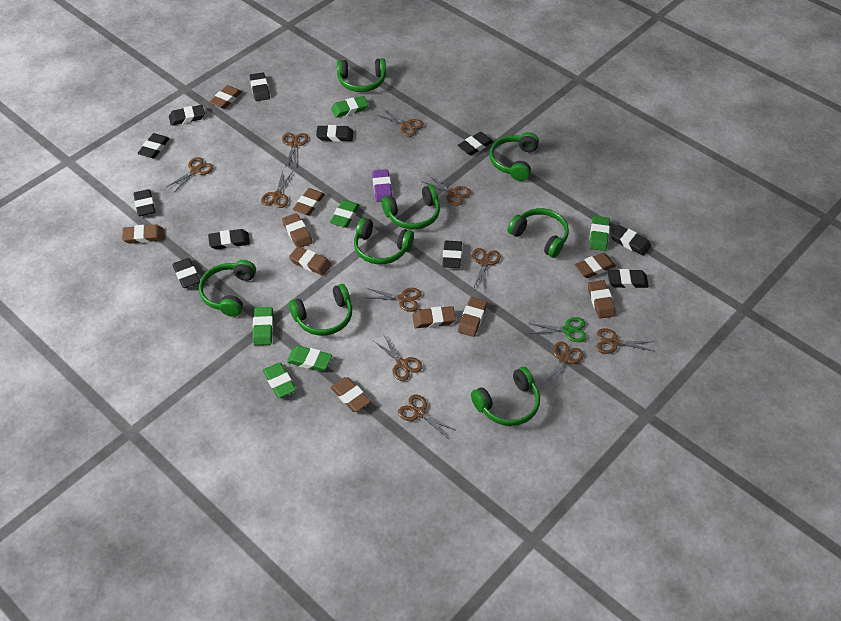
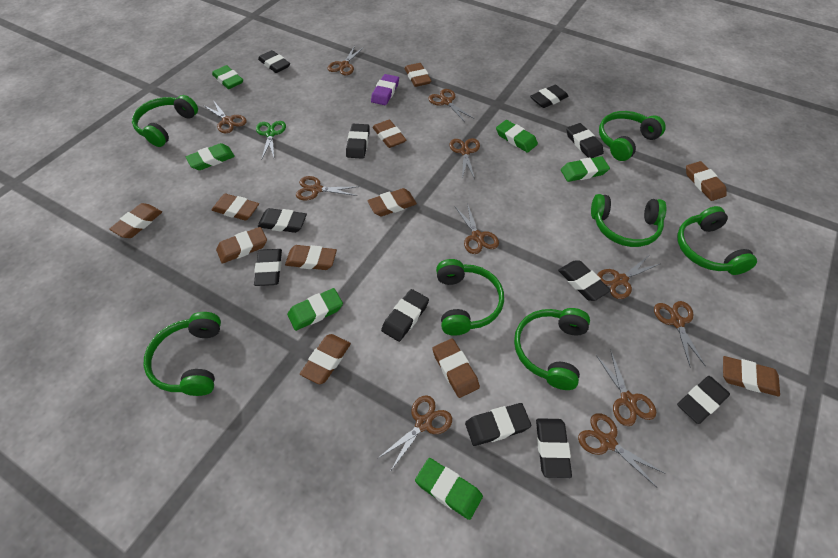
brown eraser: 10 -> 11
green headphones: 8 -> 7

